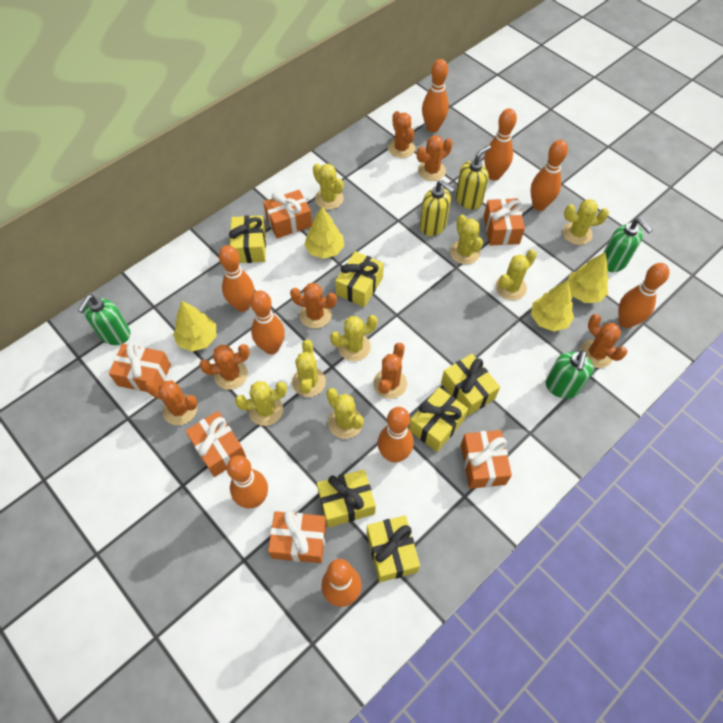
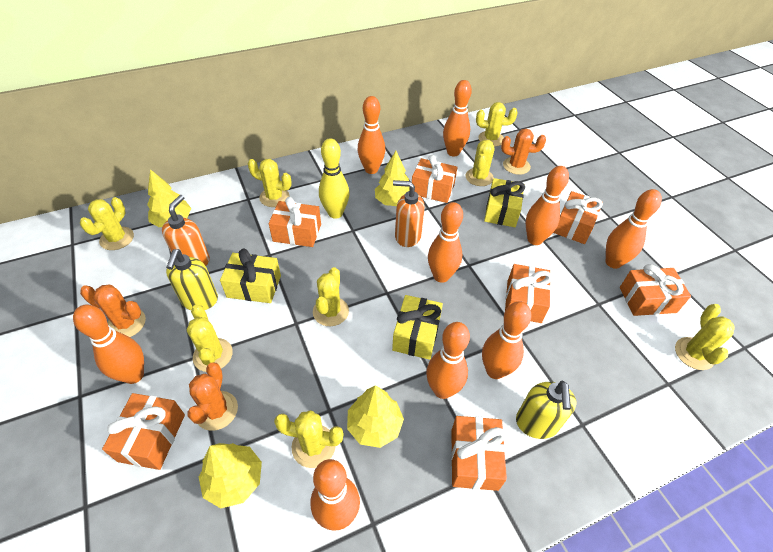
green soap dispenser: 3 -> 0
orange cactus: 7 -> 3
orange gift: 6 -> 7
orange soap dispenser: 0 -> 2
yellow bowling pin: 0 -> 1
yellow gift: 6 -> 3

